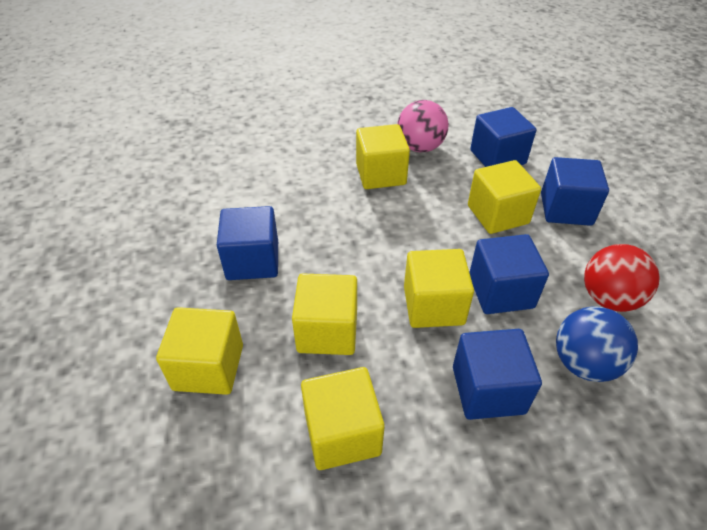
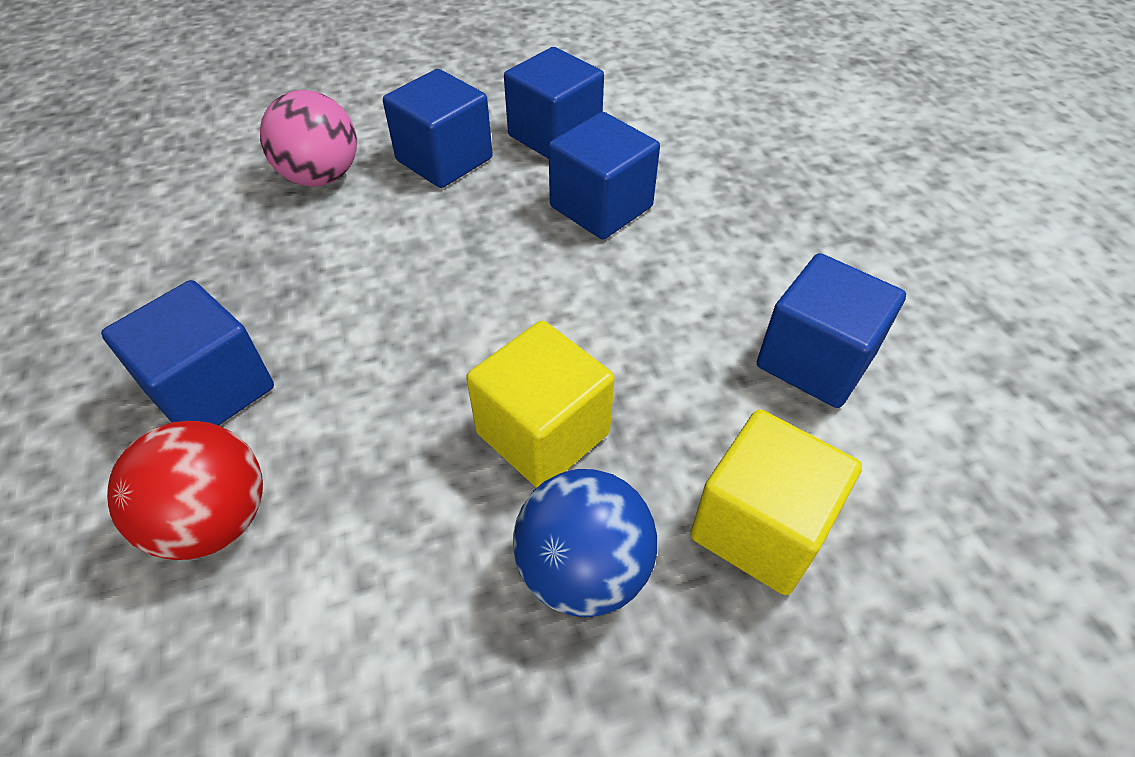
yellow cube: 6 -> 2

